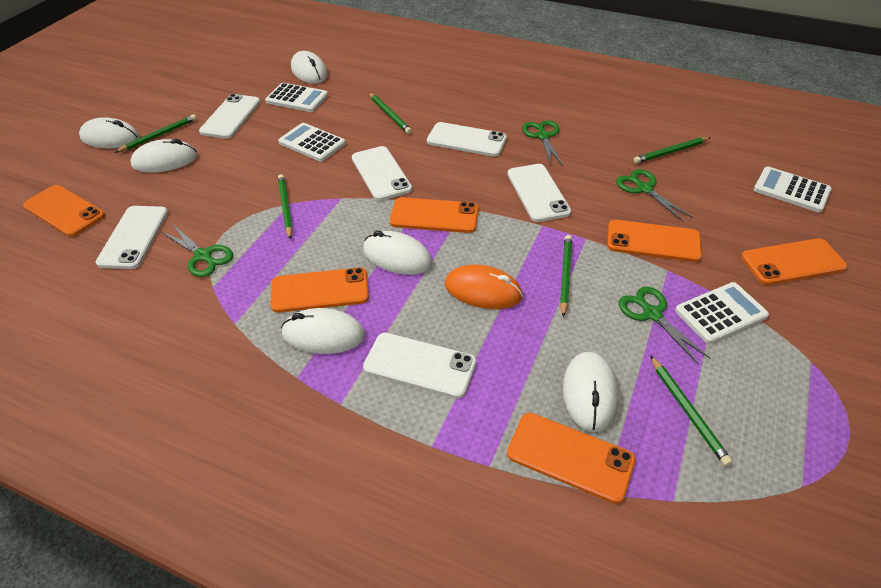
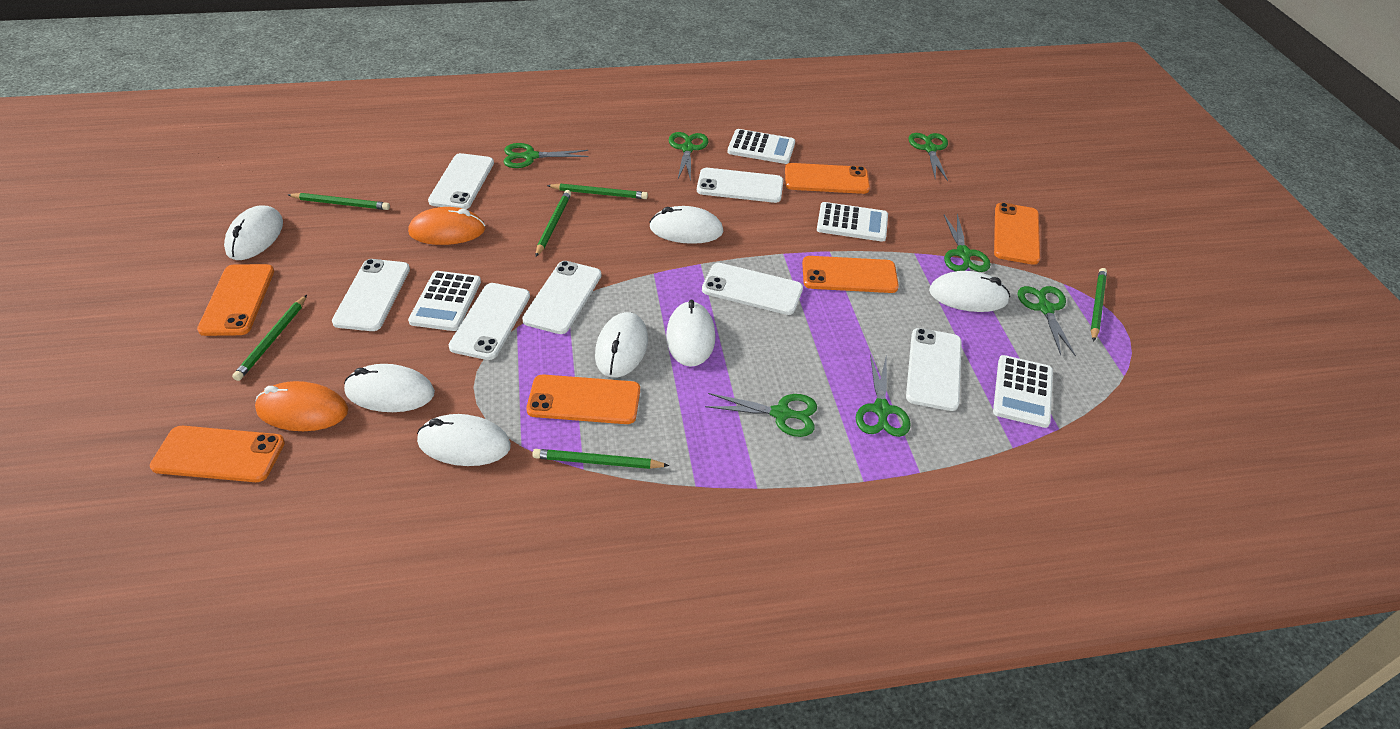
green scissors: 4 -> 7
orange mouse: 1 -> 2
white mouse: 6 -> 7
white phone: 6 -> 7

